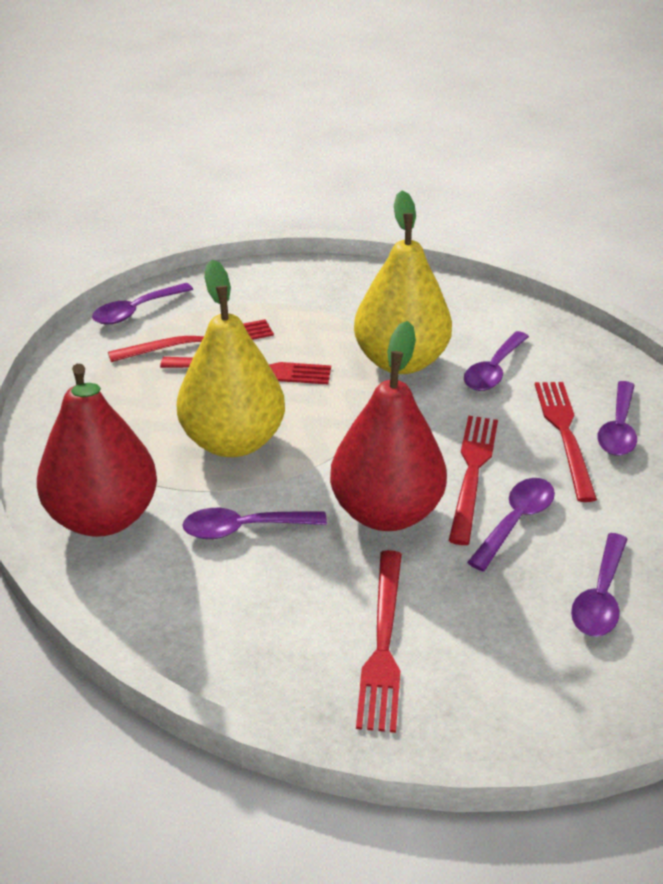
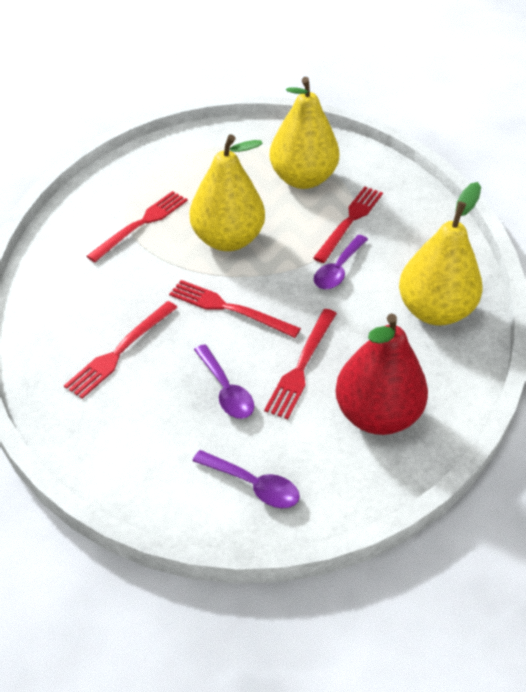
purple spoon: 6 -> 3
red pear: 2 -> 1
yellow pear: 2 -> 3

